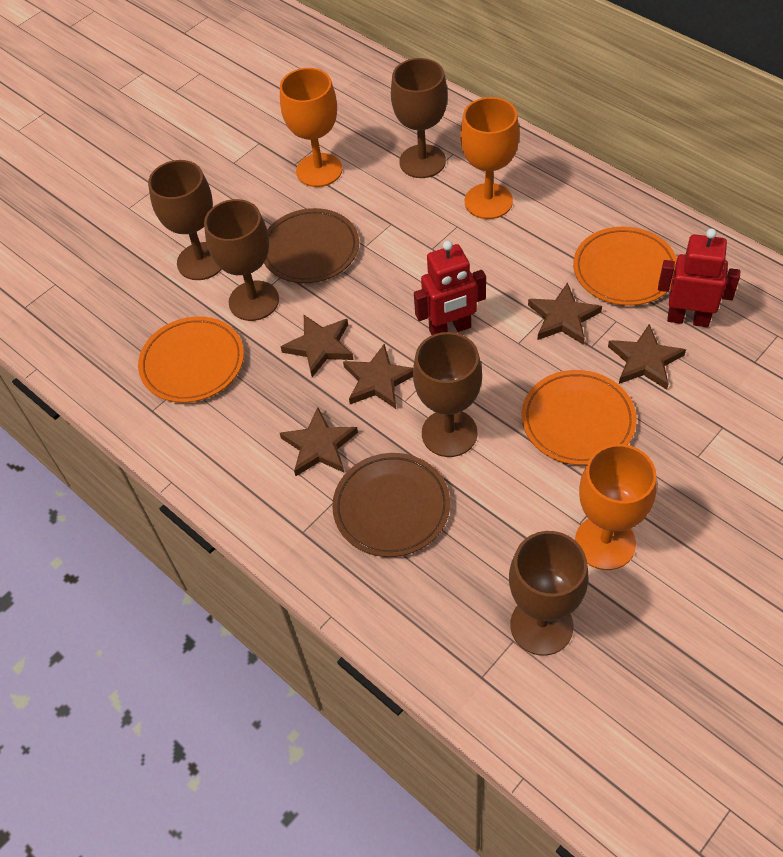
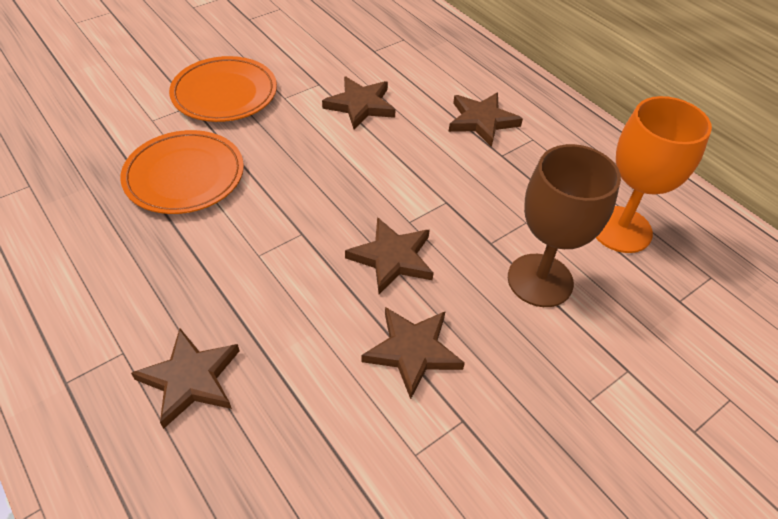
brown goblet: 5 -> 1
brown plate: 2 -> 0
orange goblet: 3 -> 1
orange plate: 3 -> 2
red robot: 2 -> 0

